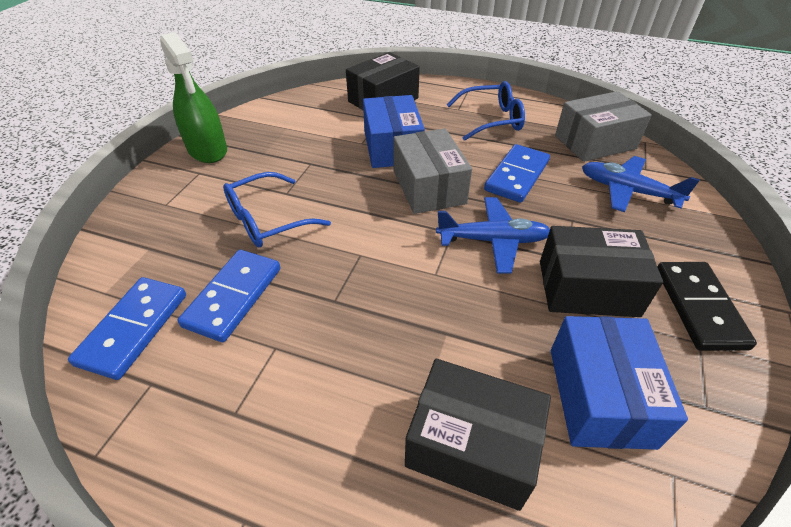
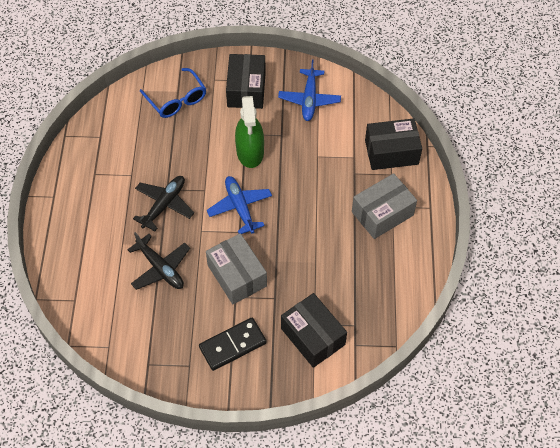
black plane: 0 -> 2
blue box: 2 -> 0
blue domino: 3 -> 0
blue glasses: 2 -> 1

